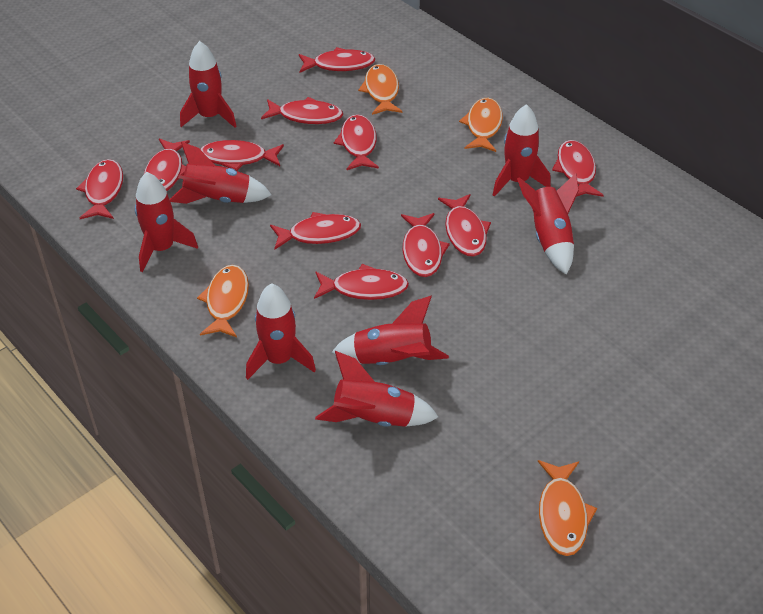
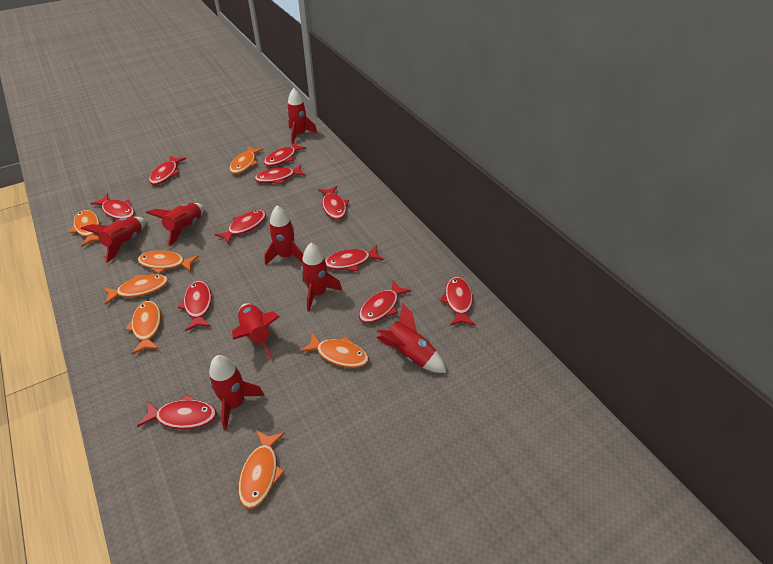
orange fish: 4 -> 7

